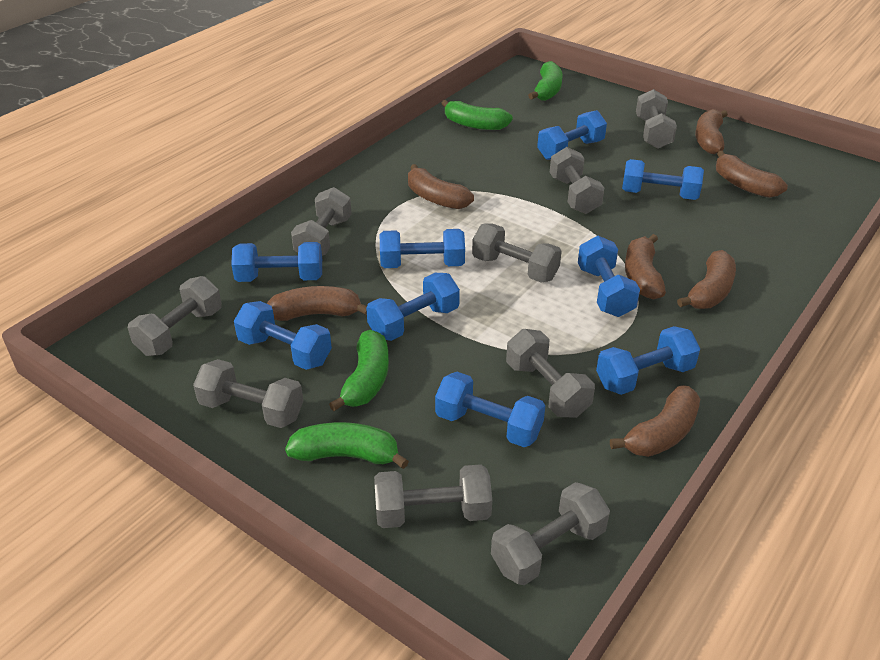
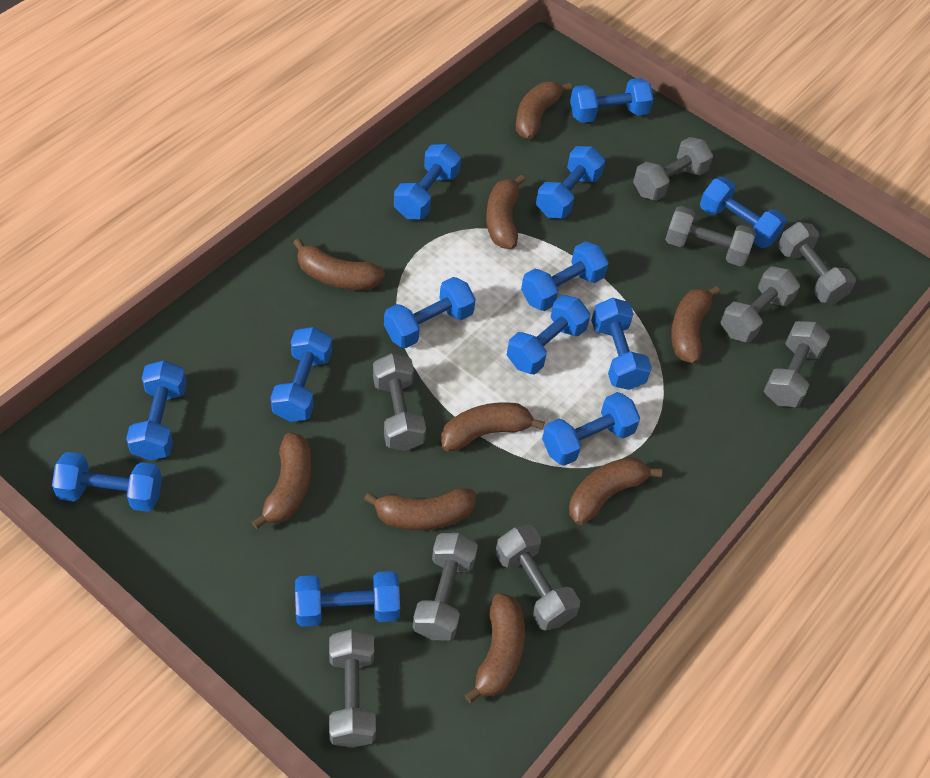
blue dumbbell: 9 -> 13
brown banana: 7 -> 9
green banana: 4 -> 0

